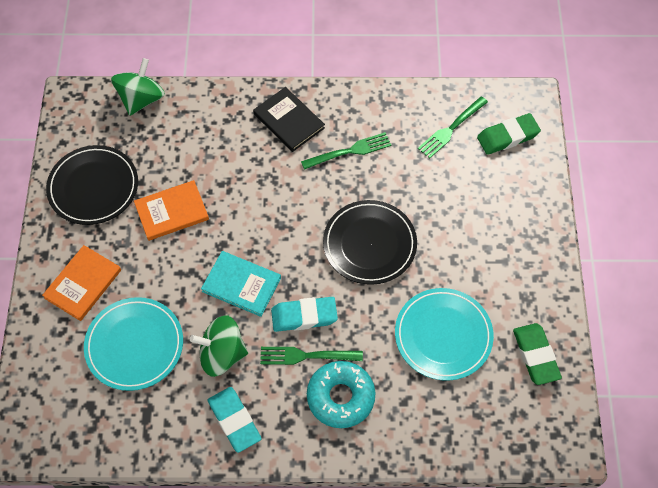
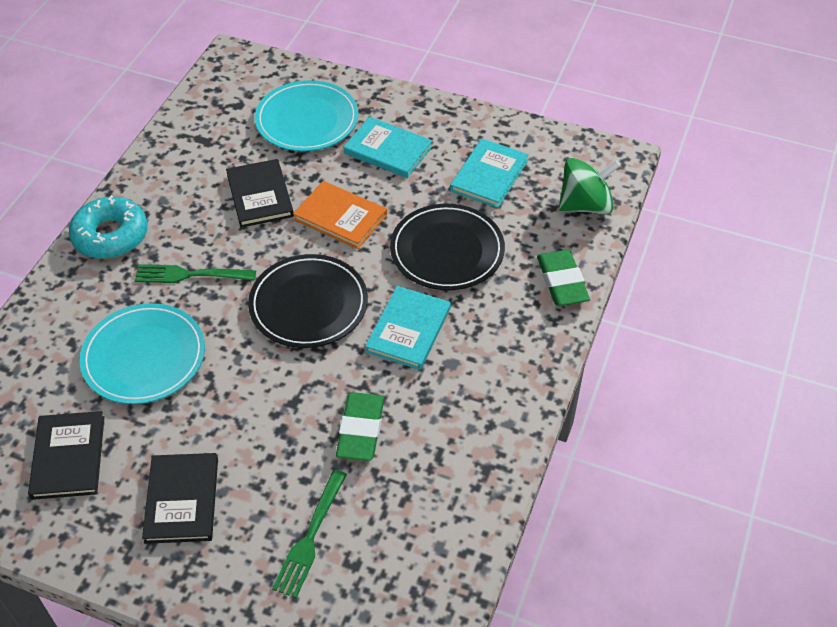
black book: 1 -> 3
green fork: 3 -> 2
green spinning top: 2 -> 1
orange book: 2 -> 1
turquoise book: 1 -> 3
turquoise eraser: 2 -> 0

